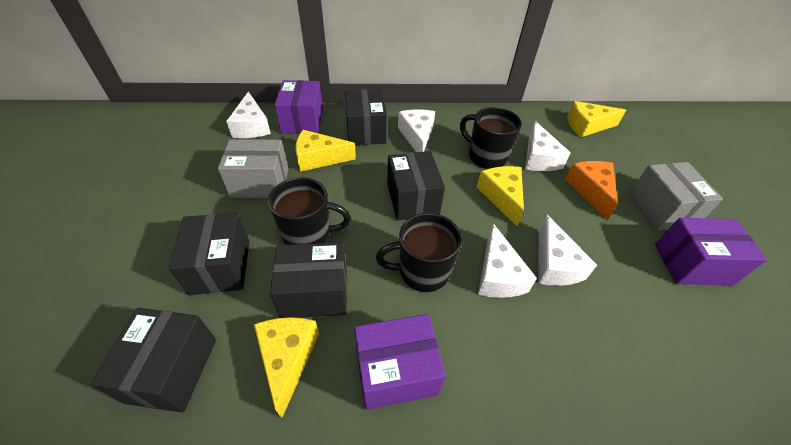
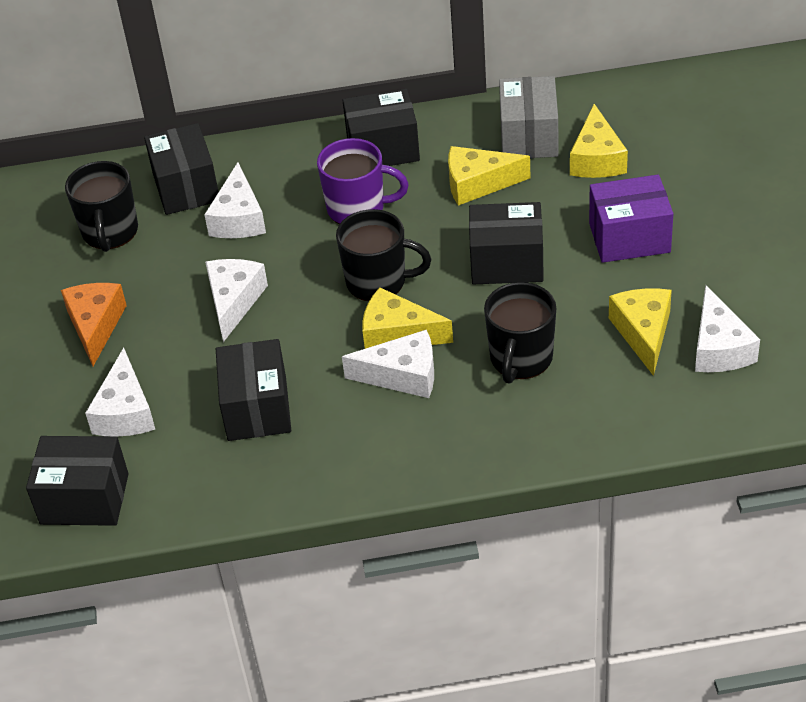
grey box: 2 -> 1
purple box: 3 -> 1
purple mug: 0 -> 1

